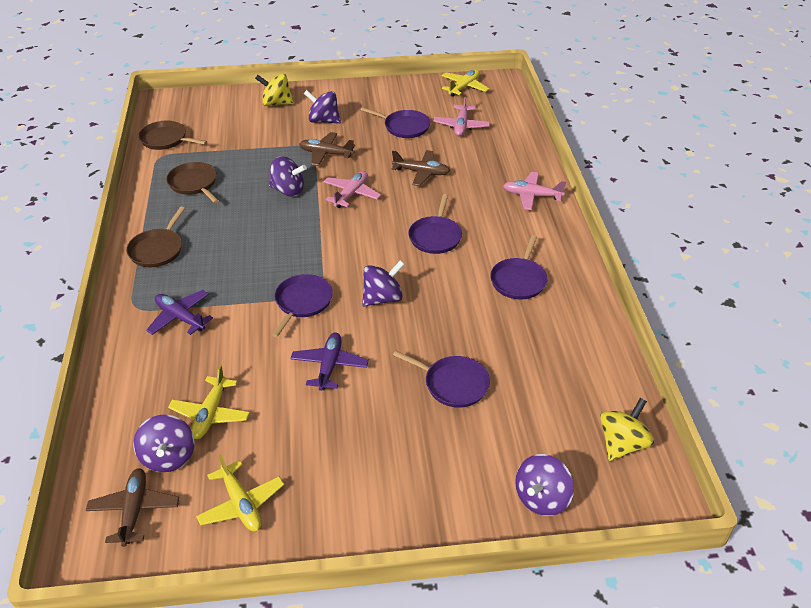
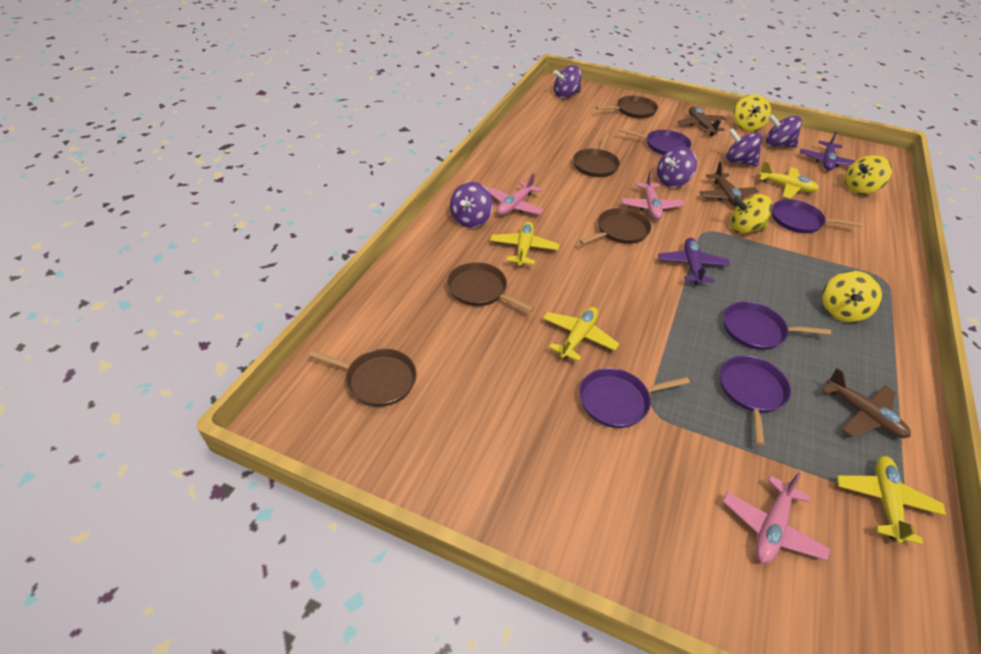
brown pan: 3 -> 5
yellow plane: 3 -> 4
yellow spinning top: 2 -> 4

